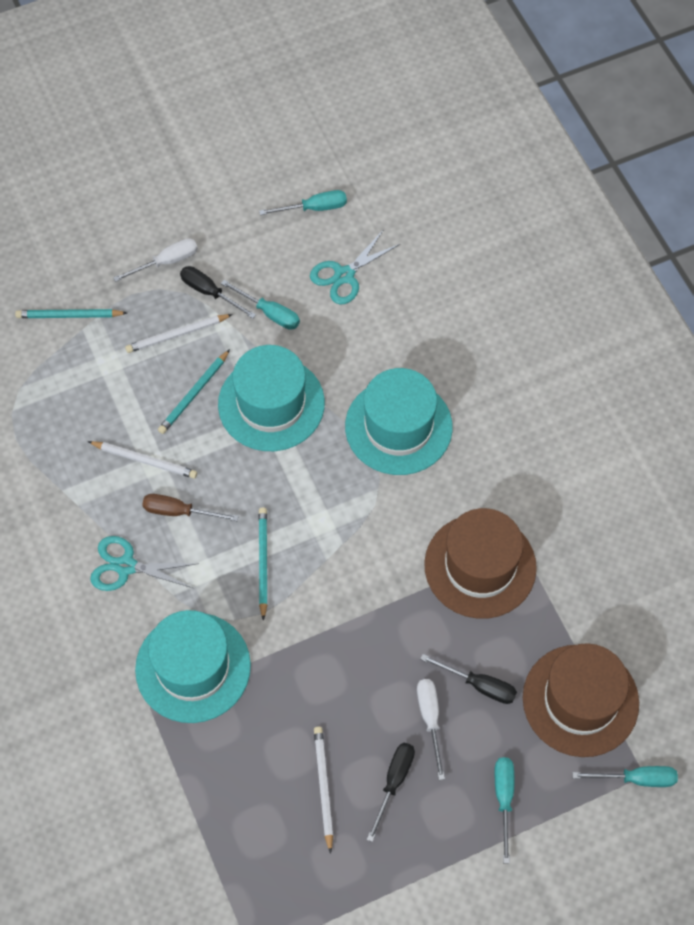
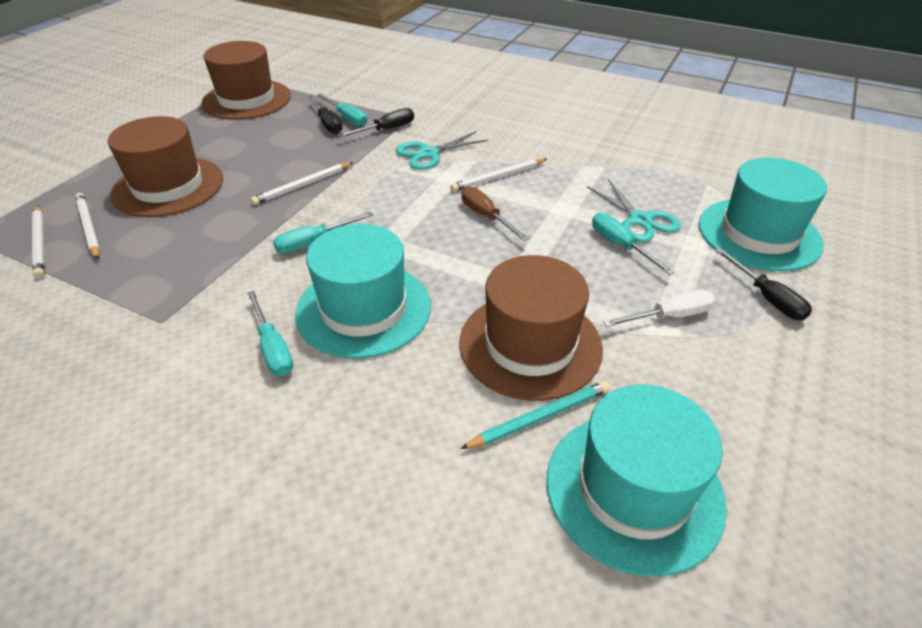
brown hat: 2 -> 3
turquoise pencil: 3 -> 1
white pencil: 3 -> 4
white screwdriver: 2 -> 1

